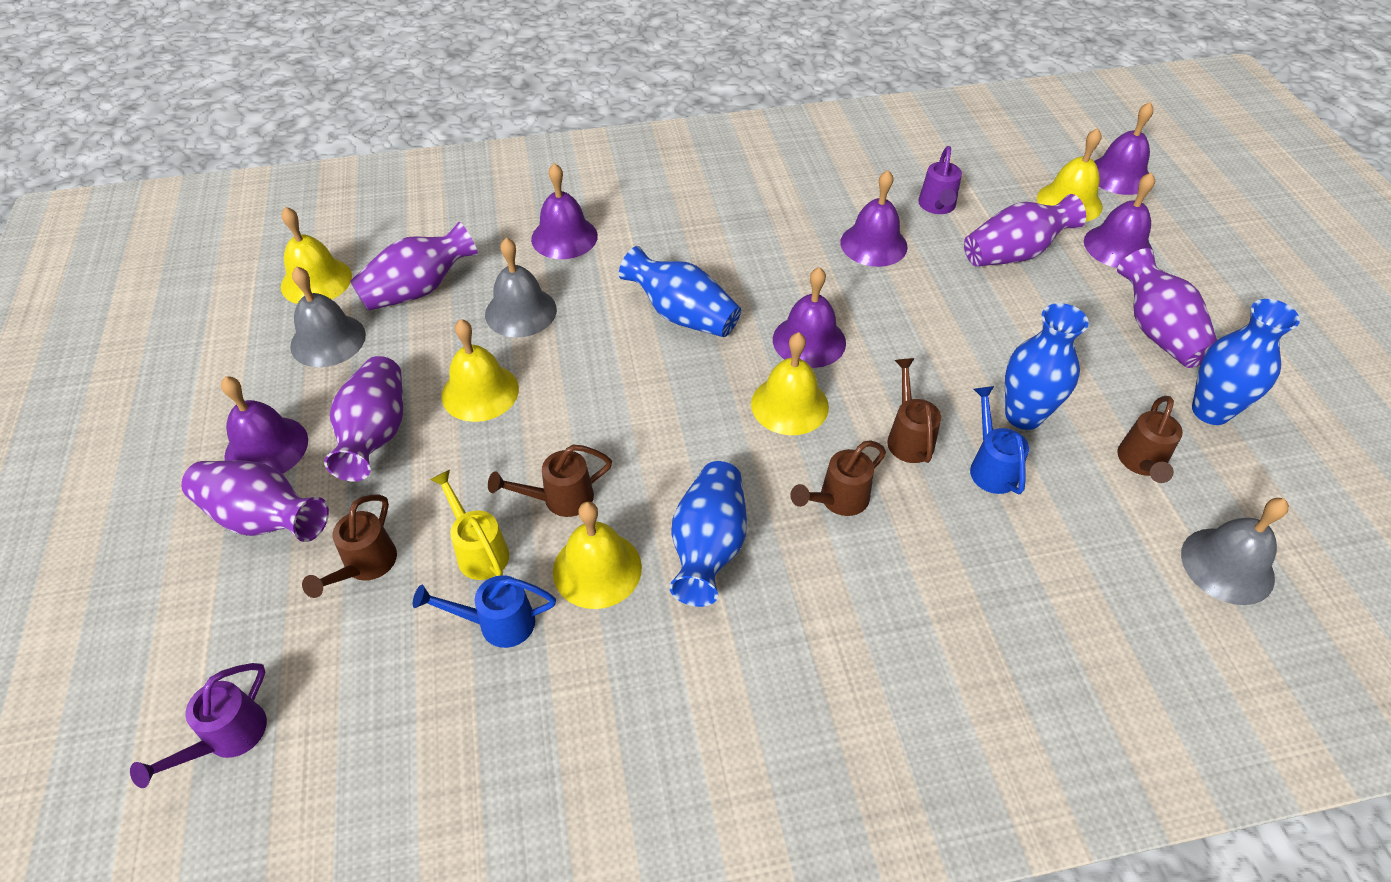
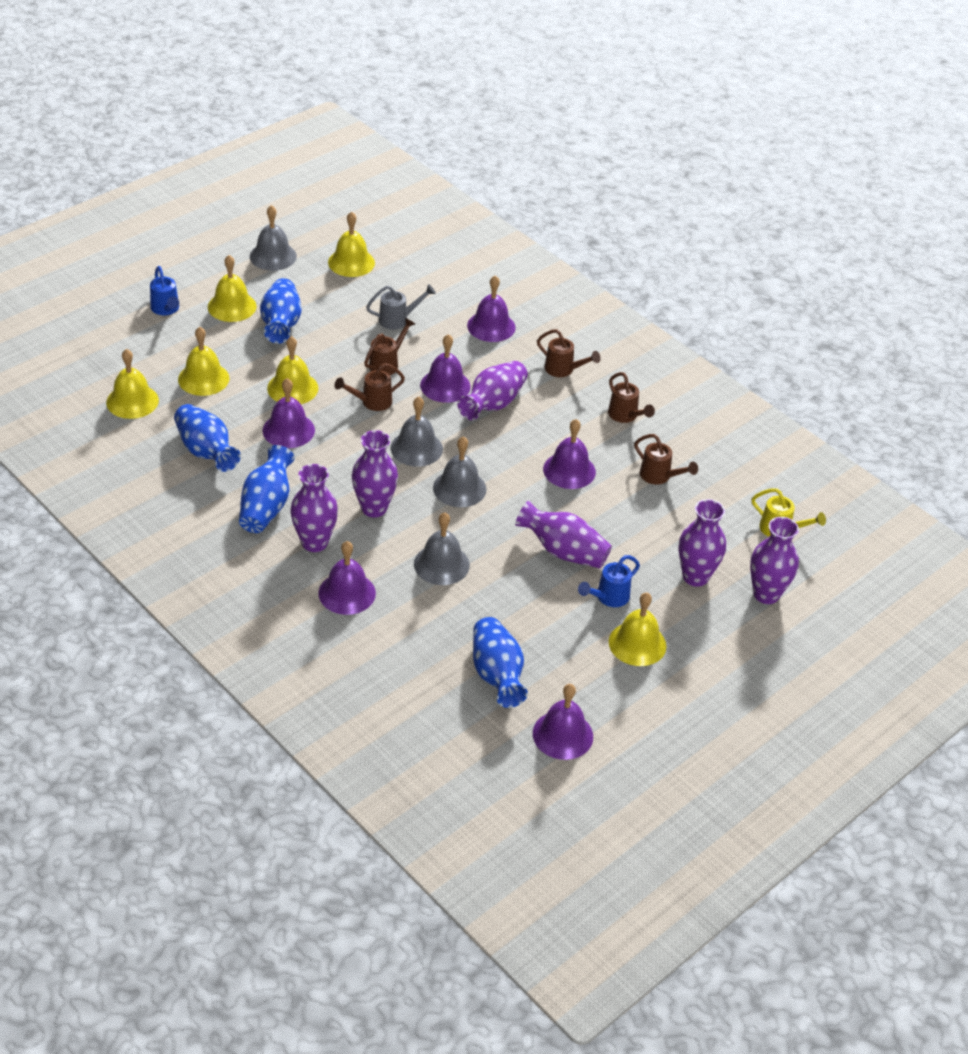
grey bell: 3 -> 4
grey watering can: 0 -> 1
purple vase: 5 -> 6
purple watering can: 2 -> 0
yellow bell: 5 -> 6

